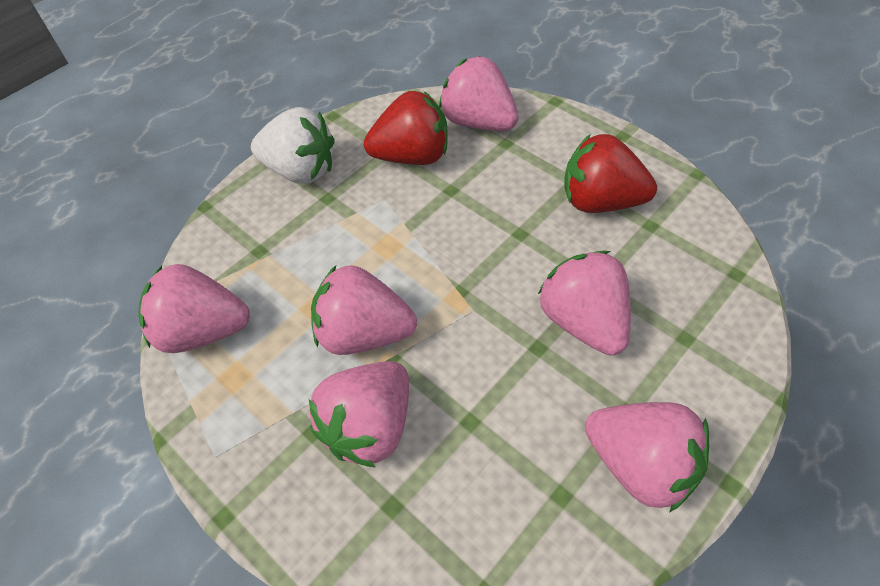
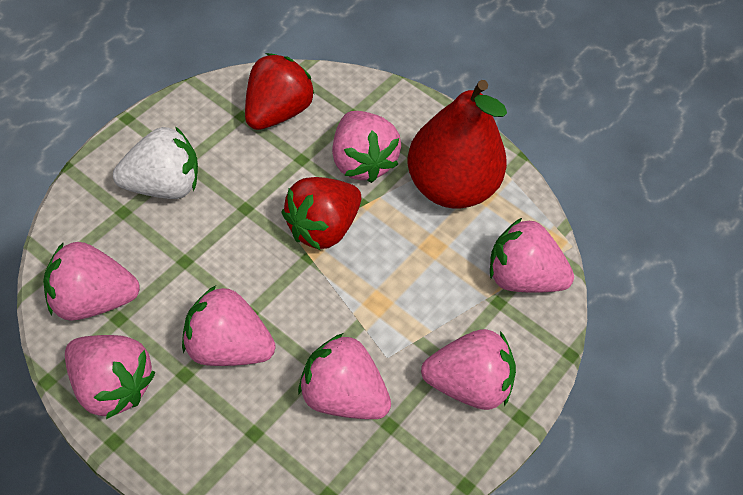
pink strawberry: 6 -> 7
red pear: 0 -> 1

